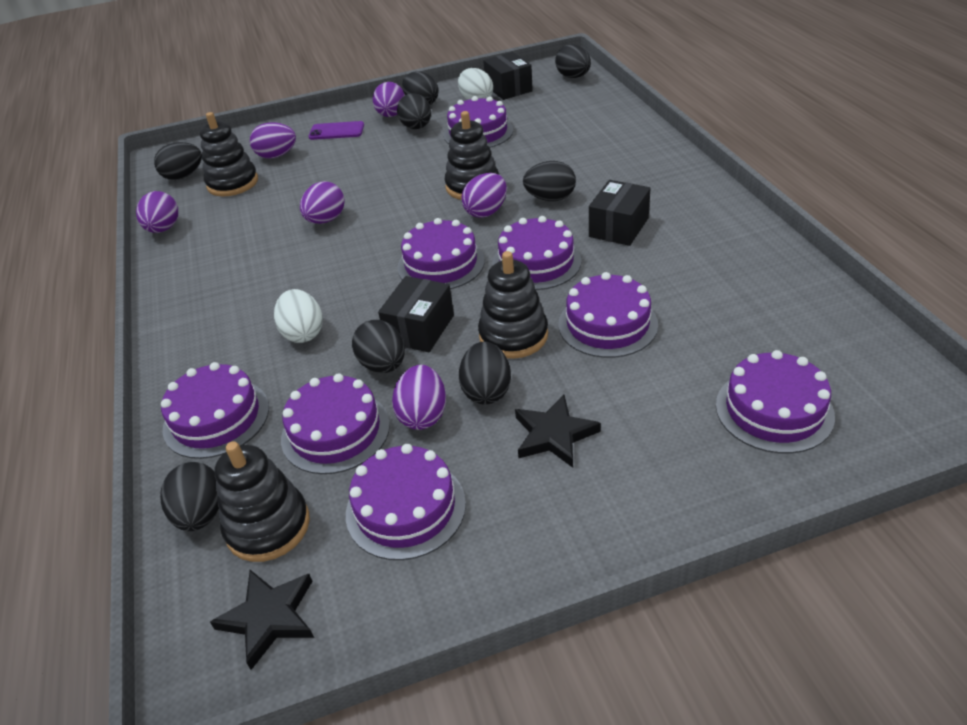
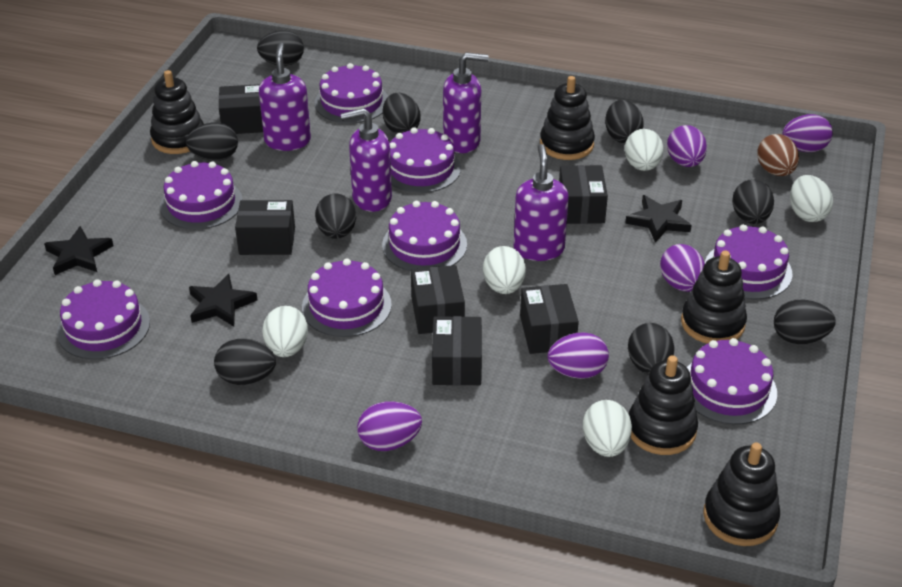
black box: 3 -> 6
black egg: 8 -> 9
black stacking toy: 4 -> 5
black star: 2 -> 3
brown egg: 0 -> 1
purple egg: 6 -> 5
purple phone: 1 -> 0
purple soap dispenser: 0 -> 4
white egg: 2 -> 5

